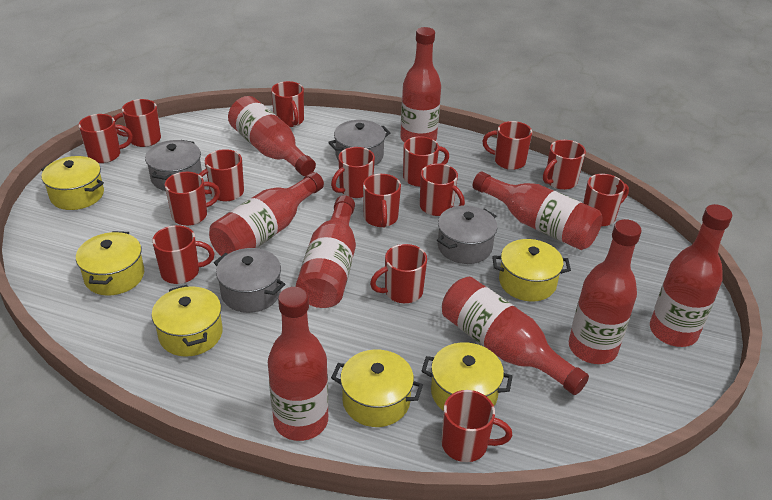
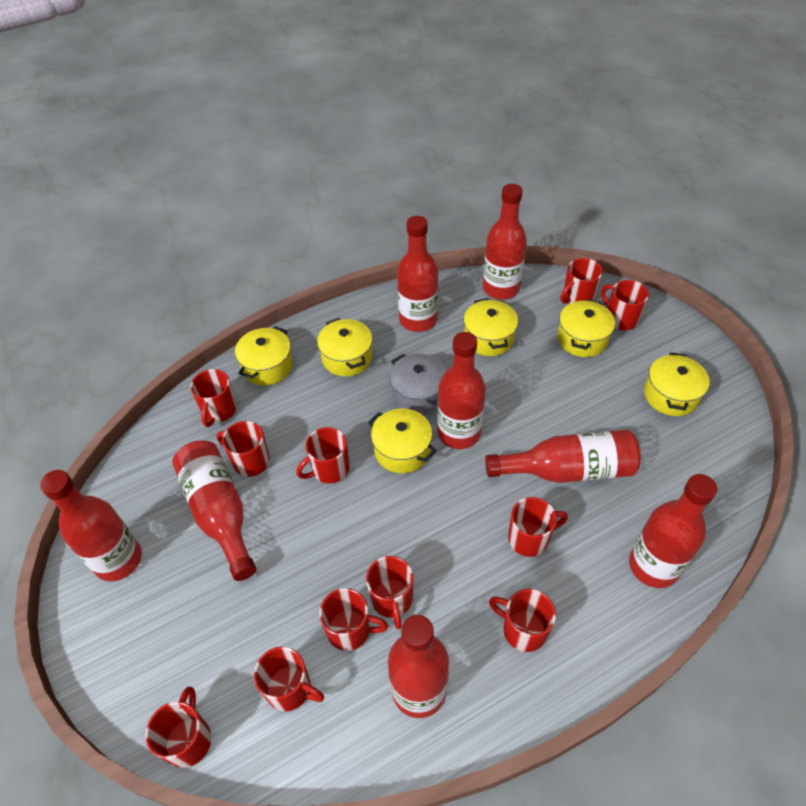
grey pot: 4 -> 1
red bottle: 9 -> 8
red mug: 15 -> 11

